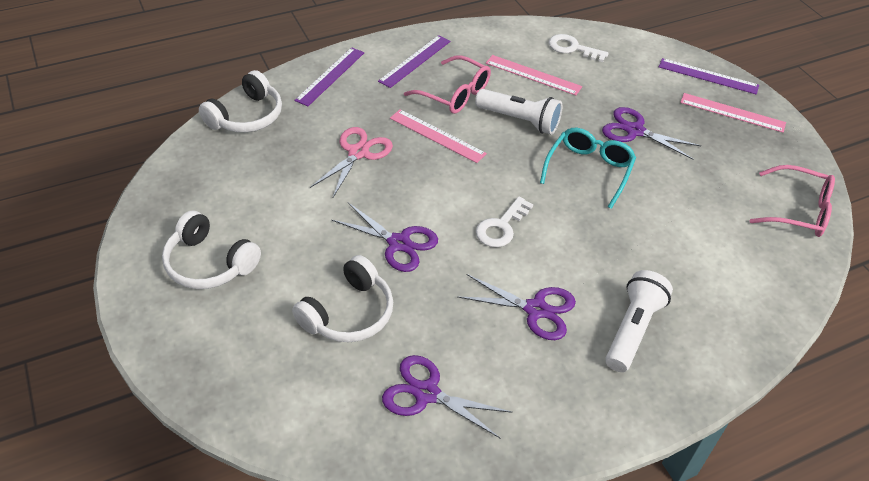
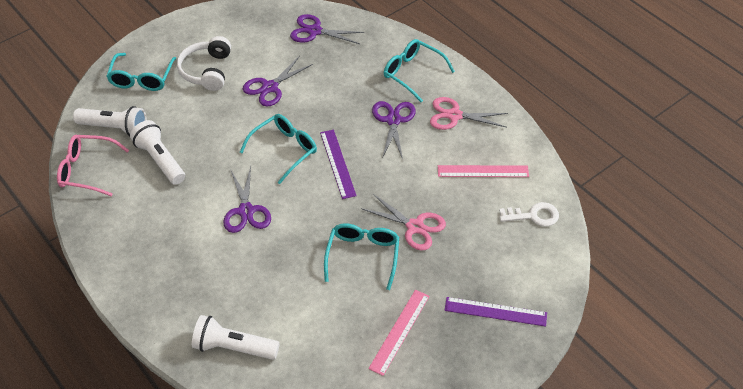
pink glasses: 2 -> 1
pink ruler: 3 -> 2
pink scissors: 1 -> 2
purple ruler: 3 -> 2
turquoise glasses: 1 -> 4
white flashlight: 2 -> 3
white headphones: 3 -> 1
white key: 2 -> 1

